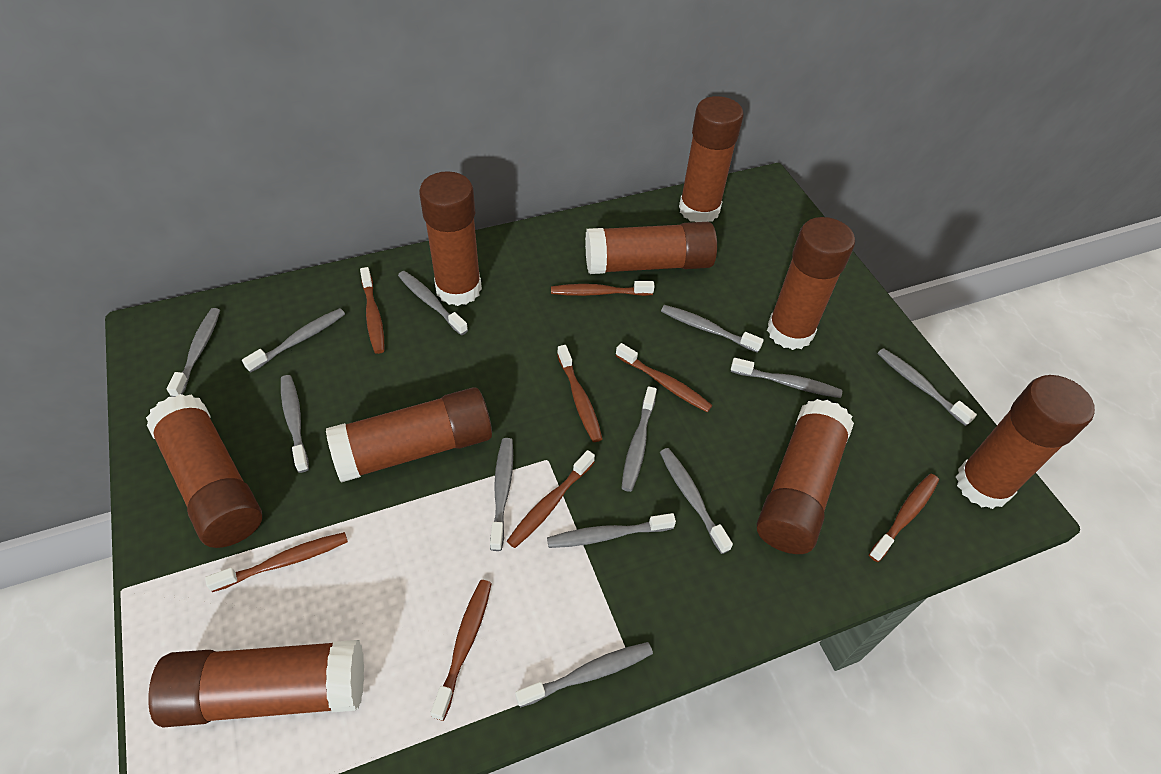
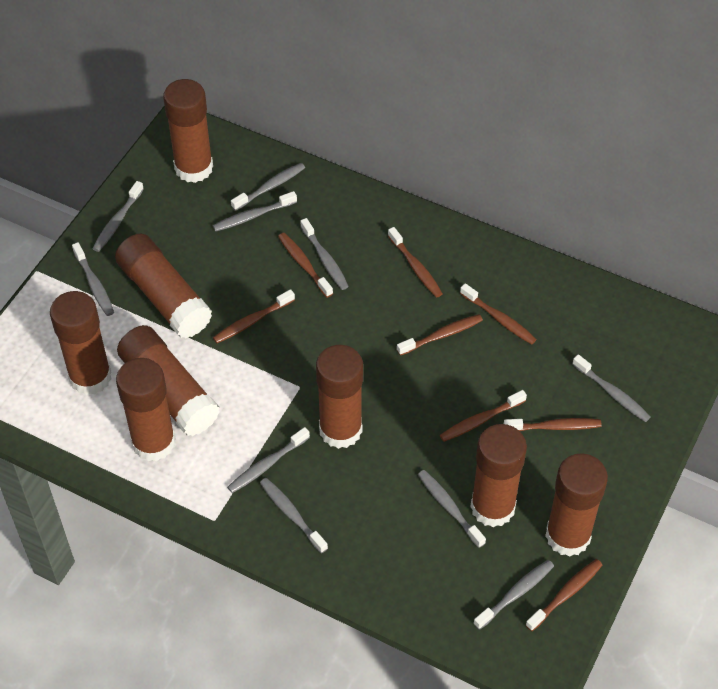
brown glue stick: 9 -> 8
grey toothbrush: 12 -> 10

